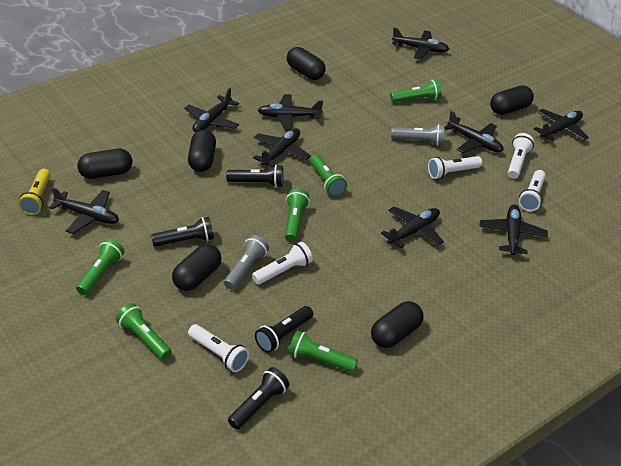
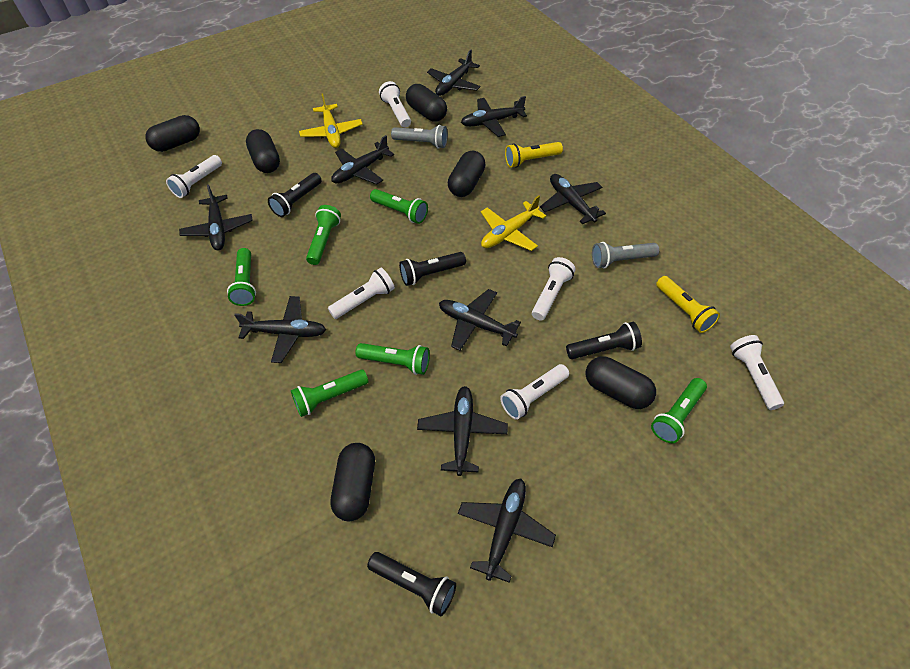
white flashlight: 5 -> 6
yellow flashlight: 1 -> 2
yellow plane: 0 -> 2

